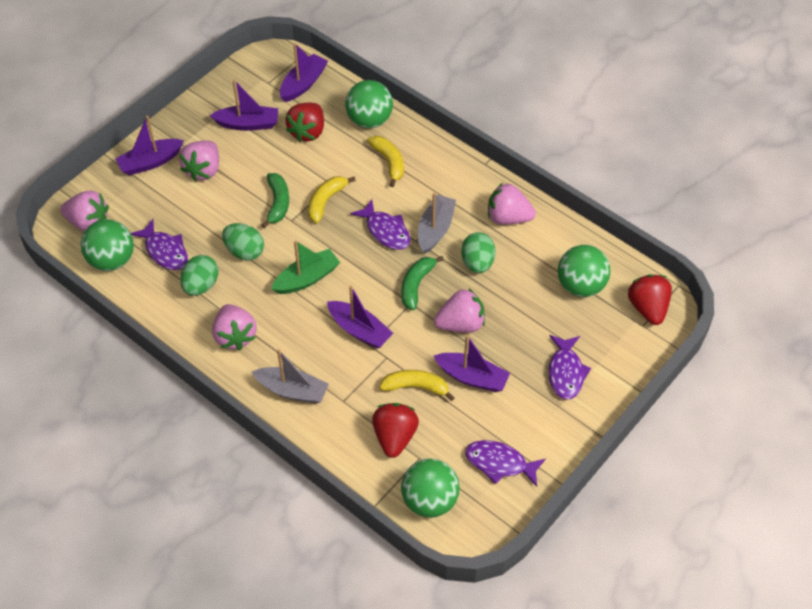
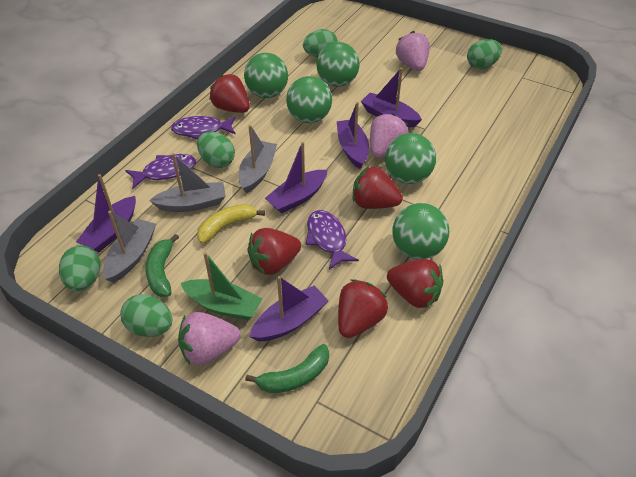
green ball: 4 -> 5
green egg: 3 -> 5
grey boat: 2 -> 3
pink strawberry: 5 -> 3
purple fish: 4 -> 3
red strawberry: 3 -> 5
yellow banana: 3 -> 1

